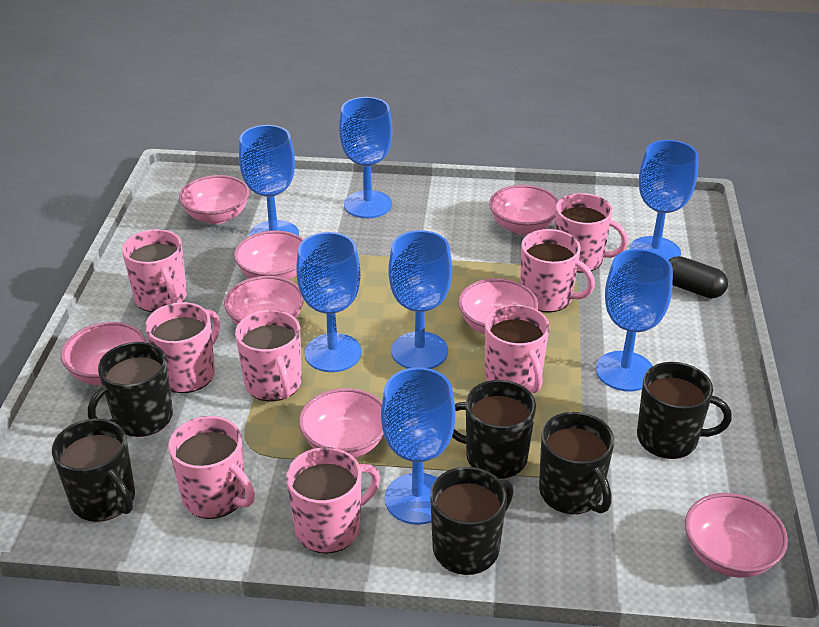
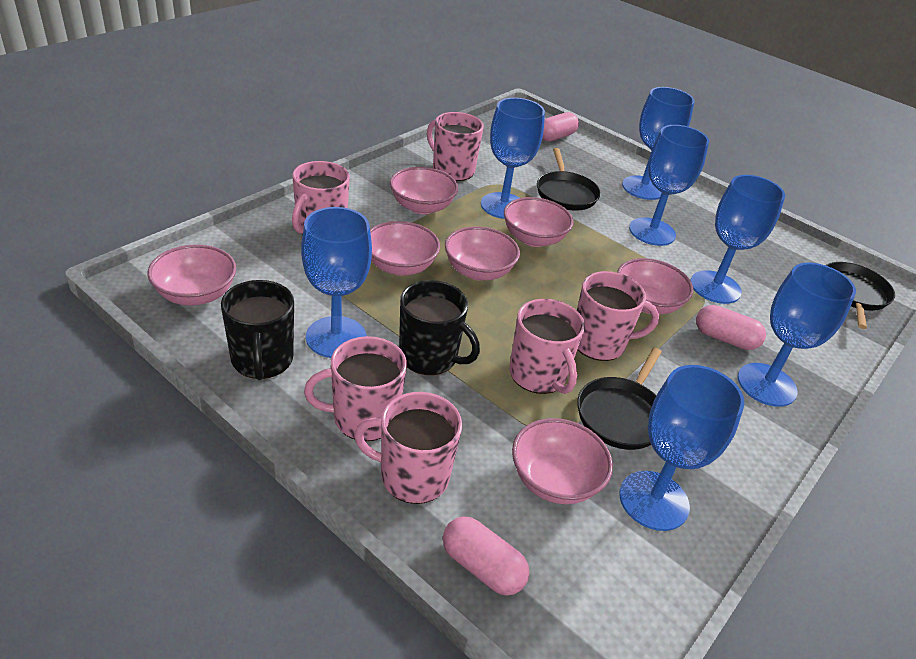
black capsule: 1 -> 0
black mug: 6 -> 2
black pan: 0 -> 3
pink bowl: 8 -> 7
pink capsule: 0 -> 3
pink mug: 8 -> 6

